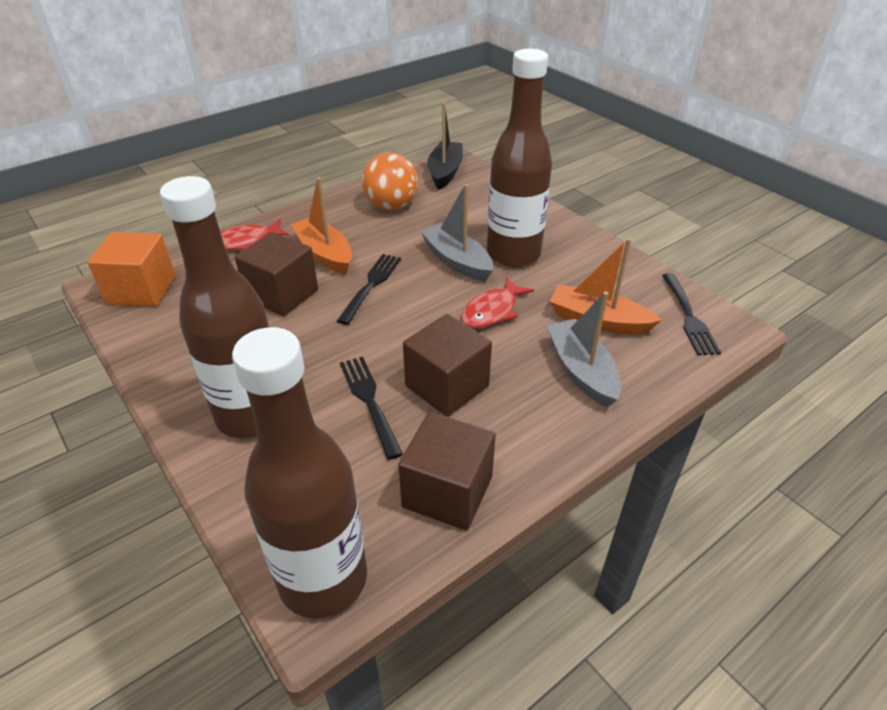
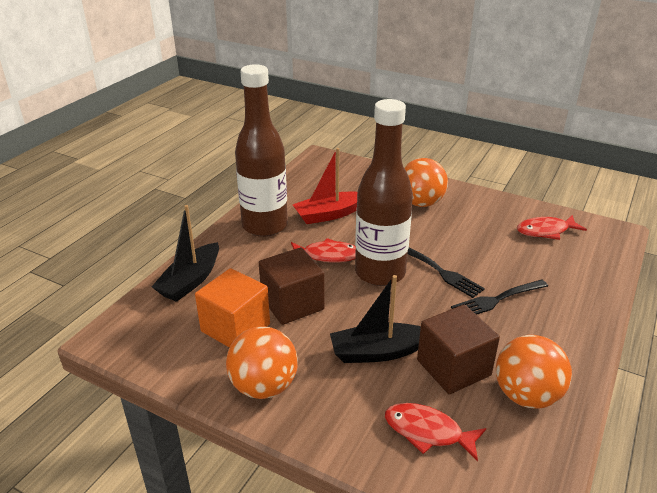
black boat: 1 -> 2
black fork: 3 -> 2
brown bottle: 3 -> 2
brown cube: 3 -> 2
grey boat: 2 -> 0
orange ball: 1 -> 3
orange boat: 2 -> 0
red boat: 0 -> 1
red fish: 2 -> 3

